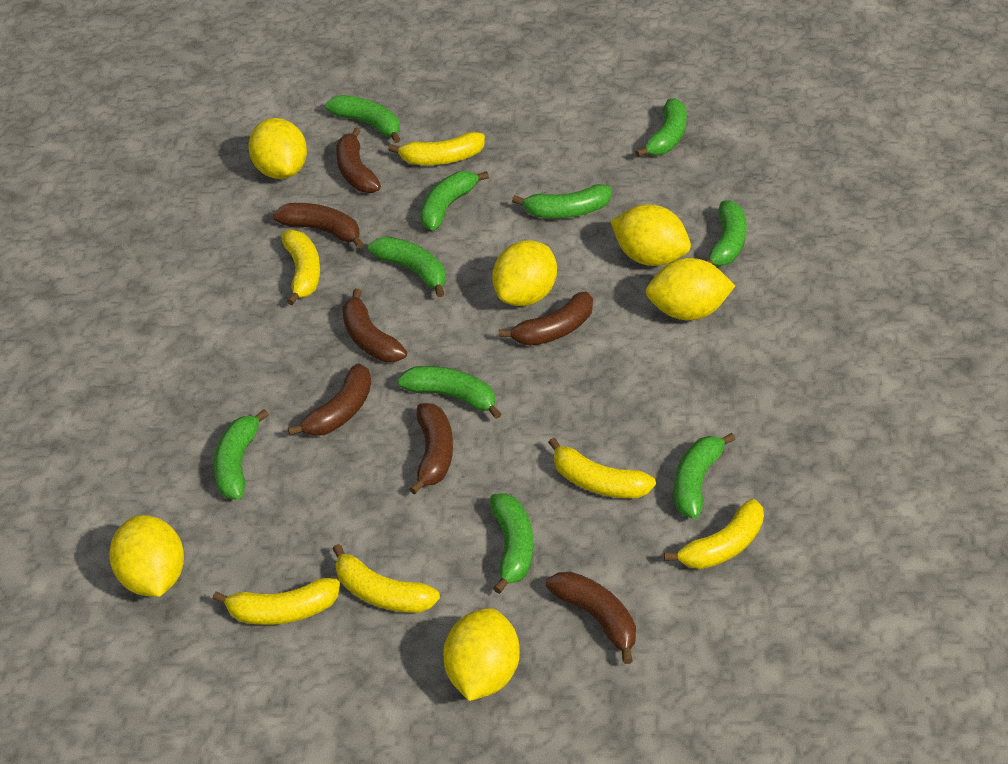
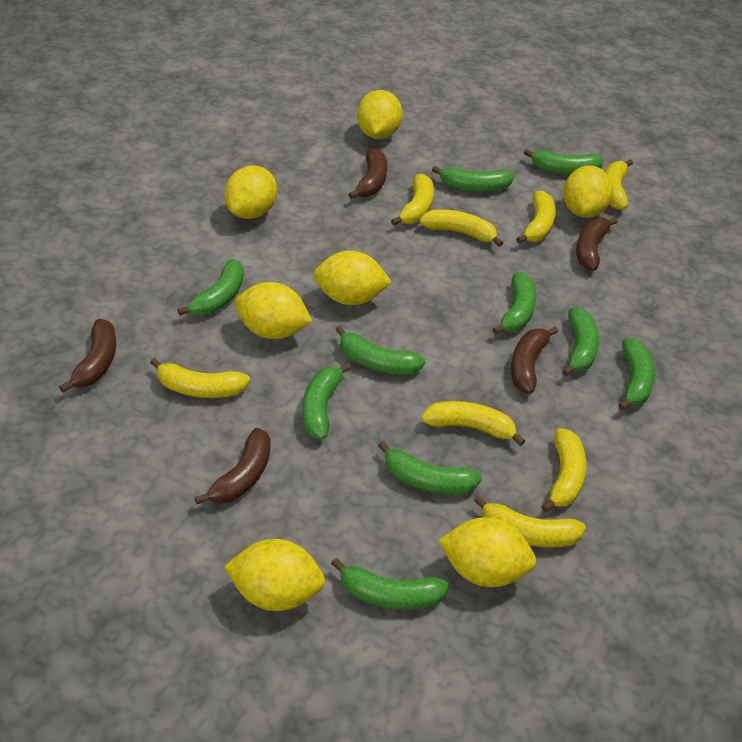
brown banana: 7 -> 5
yellow banana: 6 -> 8
yellow lemon: 6 -> 7

